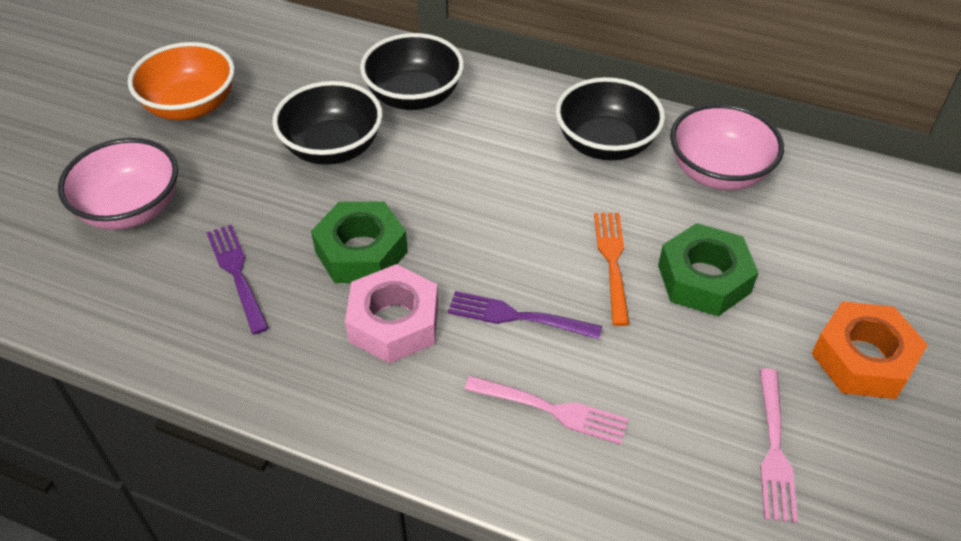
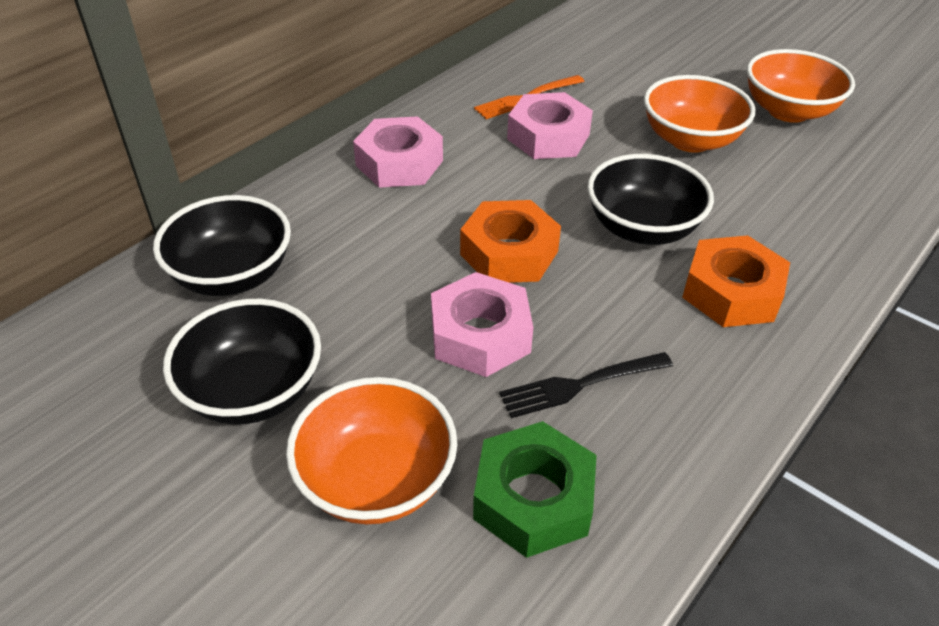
black fork: 0 -> 1
green nut: 2 -> 1
orange bowl: 1 -> 3
orange nut: 1 -> 2
pink bowl: 2 -> 0
pink fork: 2 -> 0
pink nut: 1 -> 3
purple fork: 2 -> 0

